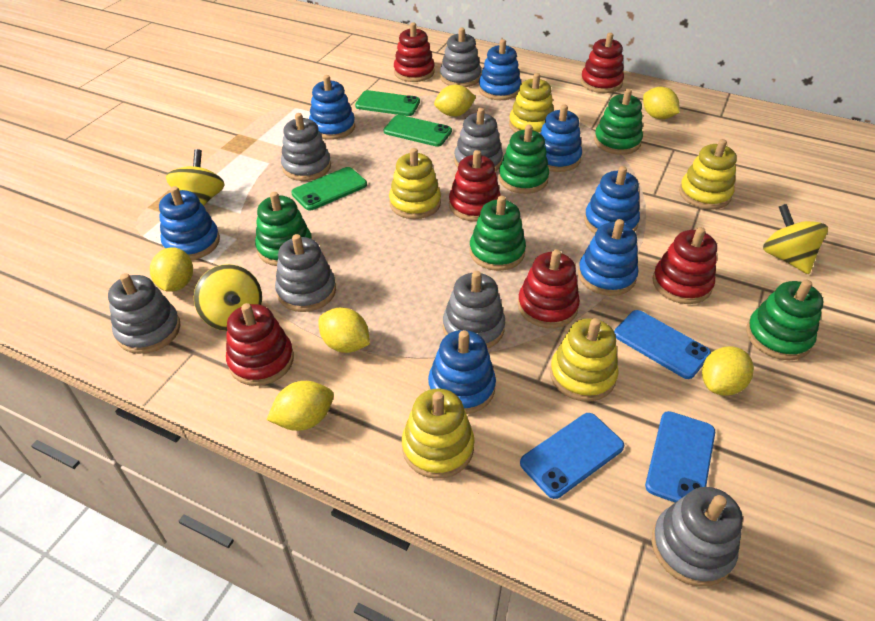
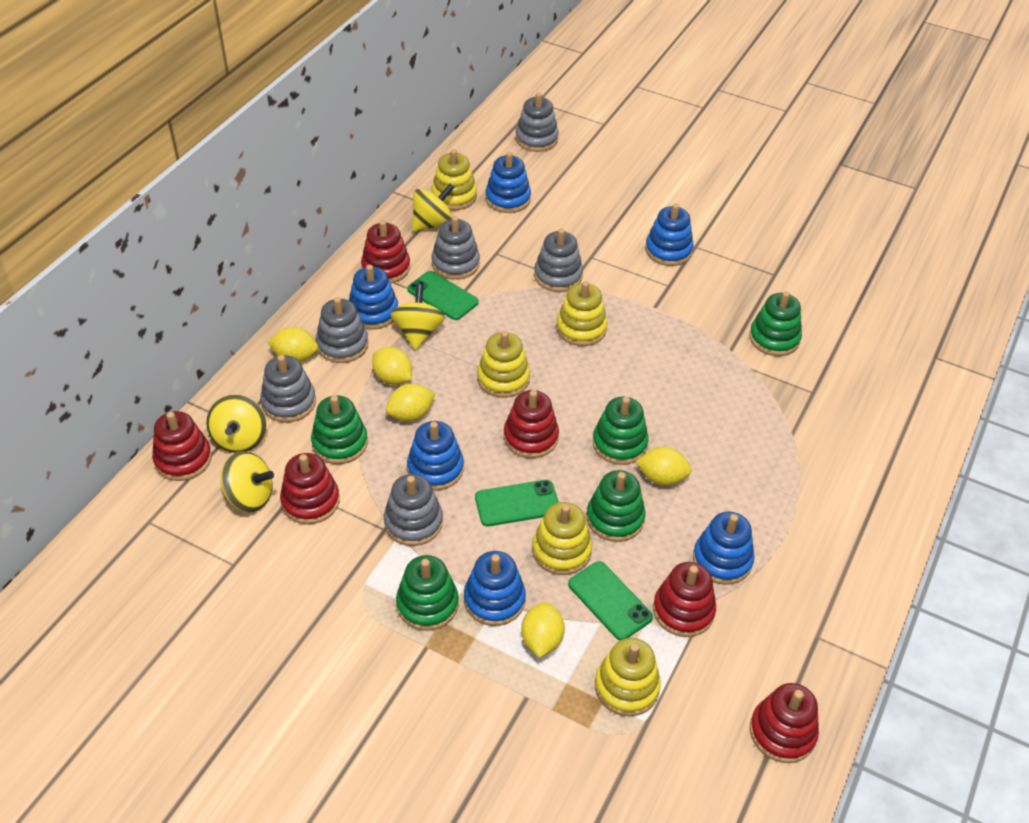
blue phone: 3 -> 0
blue stacking toy: 7 -> 6
grey stacking toy: 7 -> 6
yellow lemon: 6 -> 5
yellow spinning top: 3 -> 4

